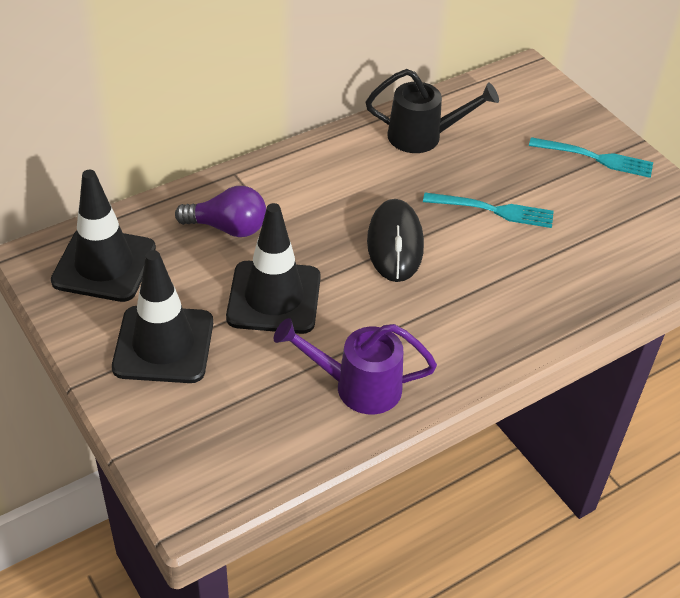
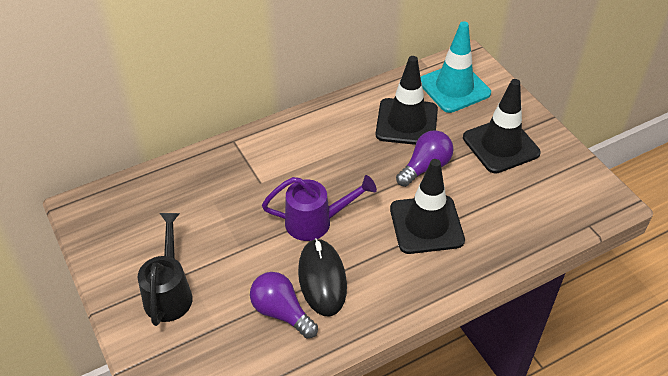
purple light bulb: 1 -> 2
turquoise fork: 2 -> 0
turquoise traffic cone: 0 -> 1

